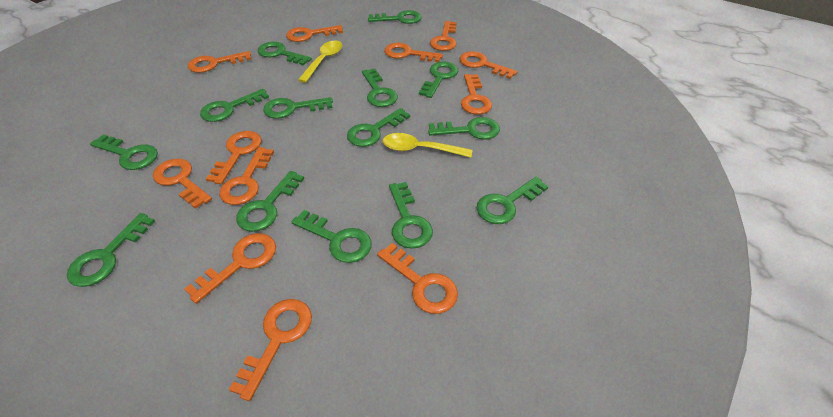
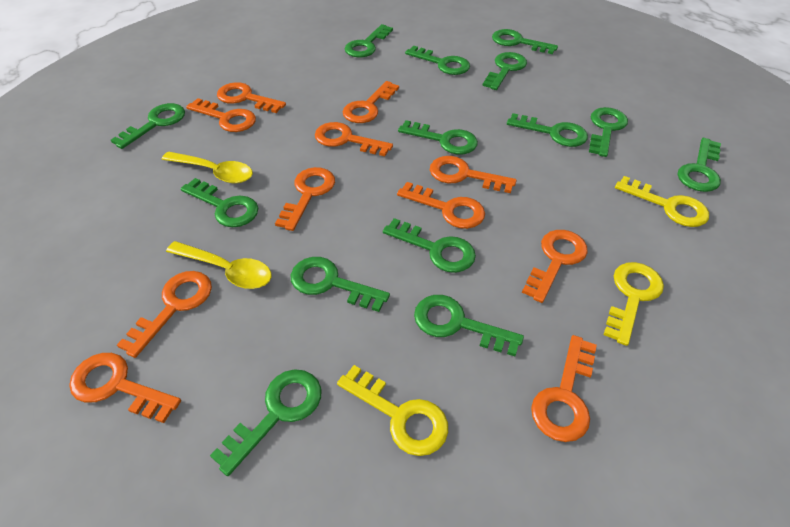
orange key: 12 -> 11
yellow key: 0 -> 3

